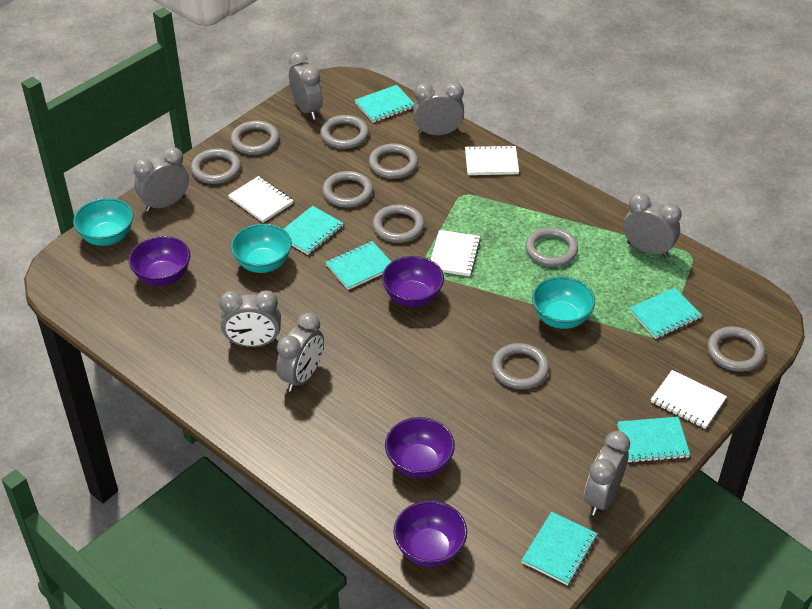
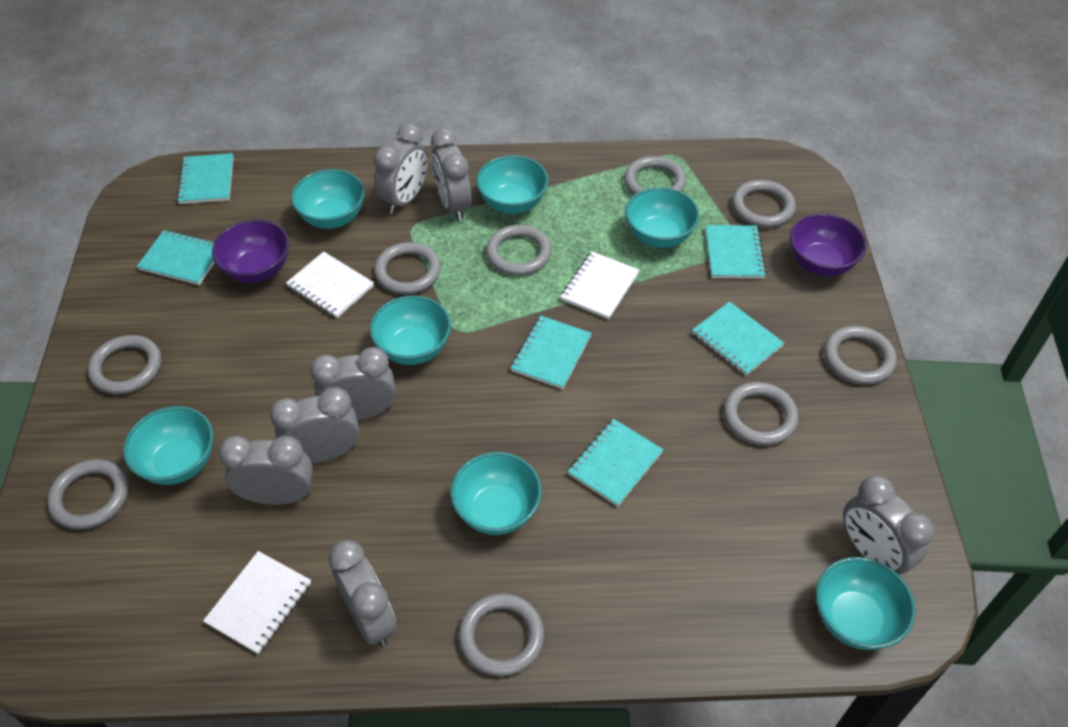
purple bowl: 4 -> 2
turquoise bowl: 3 -> 7
white notebook: 4 -> 3

